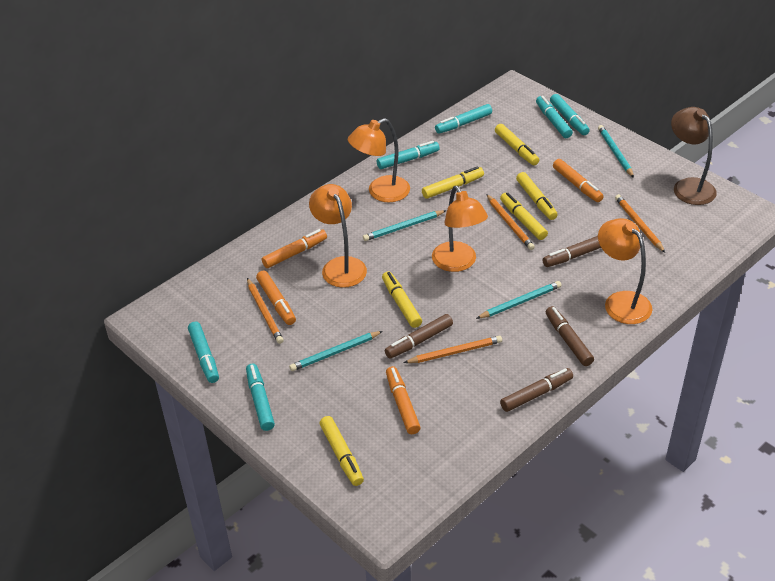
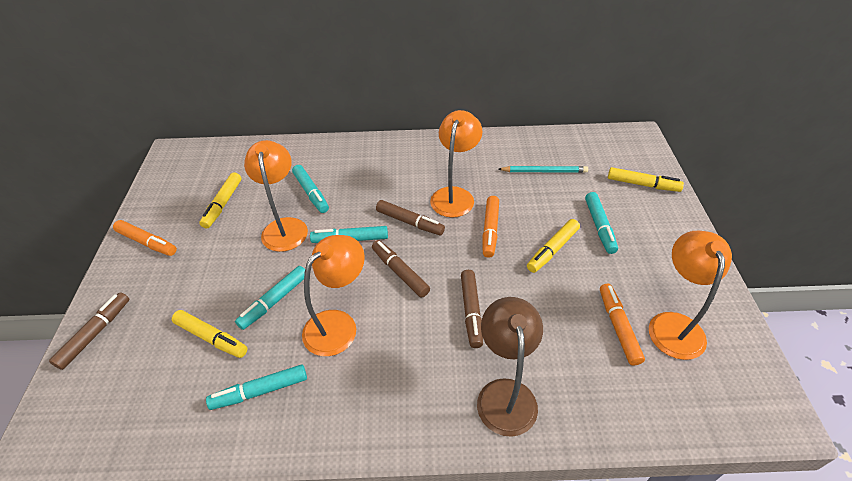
orange marker: 4 -> 3
orange pencil: 4 -> 0
turquoise marker: 6 -> 5
turquoise pencil: 4 -> 1
yellow marker: 6 -> 4

